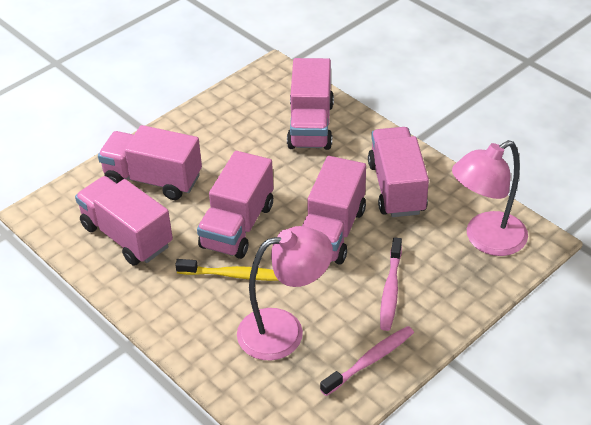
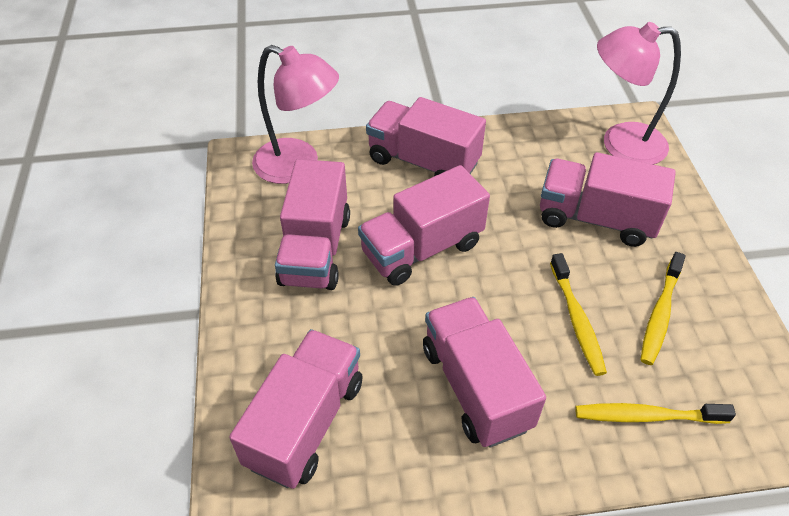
pink toothbrush: 2 -> 0
yellow toothbrush: 1 -> 3

